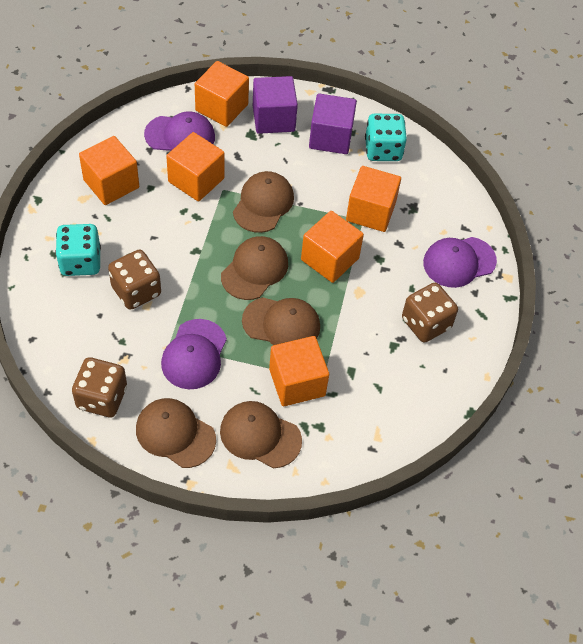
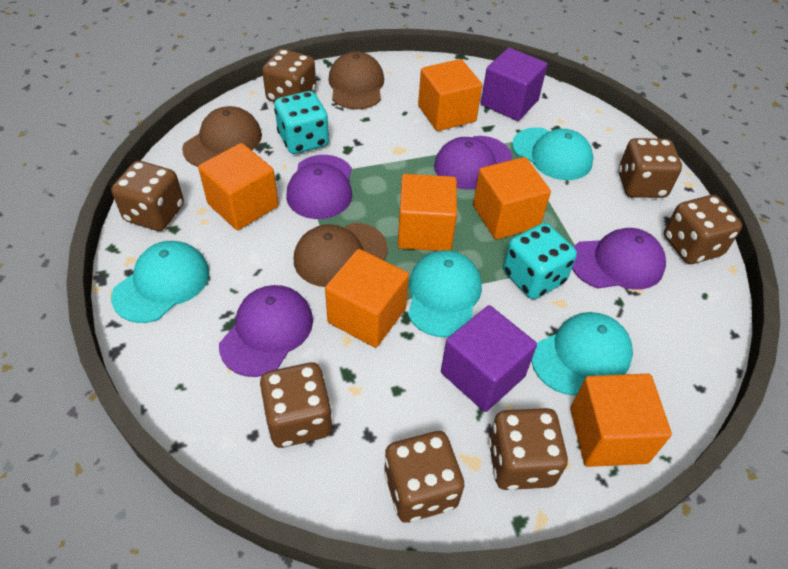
brown cap: 5 -> 3
brown dice: 3 -> 7
purple cap: 3 -> 4
turquoise cap: 0 -> 4

